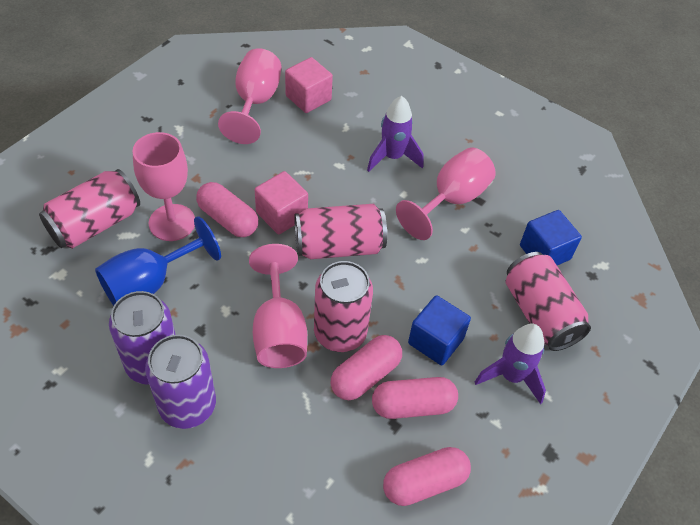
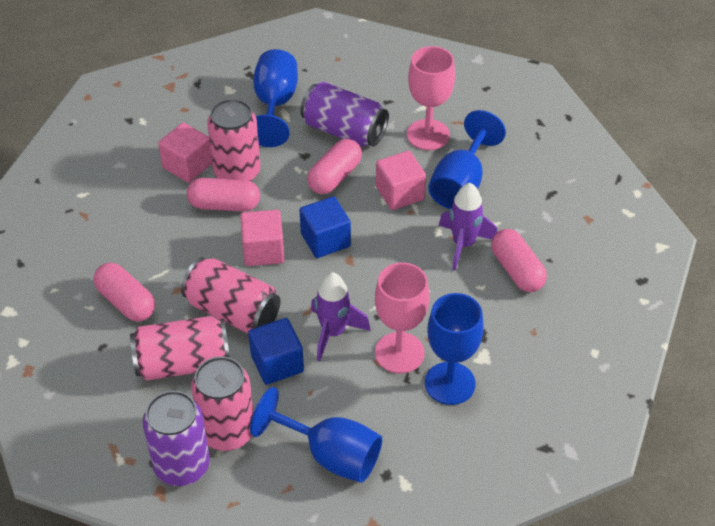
blue goblet: 1 -> 4
pink cube: 2 -> 3
pink goblet: 4 -> 2

